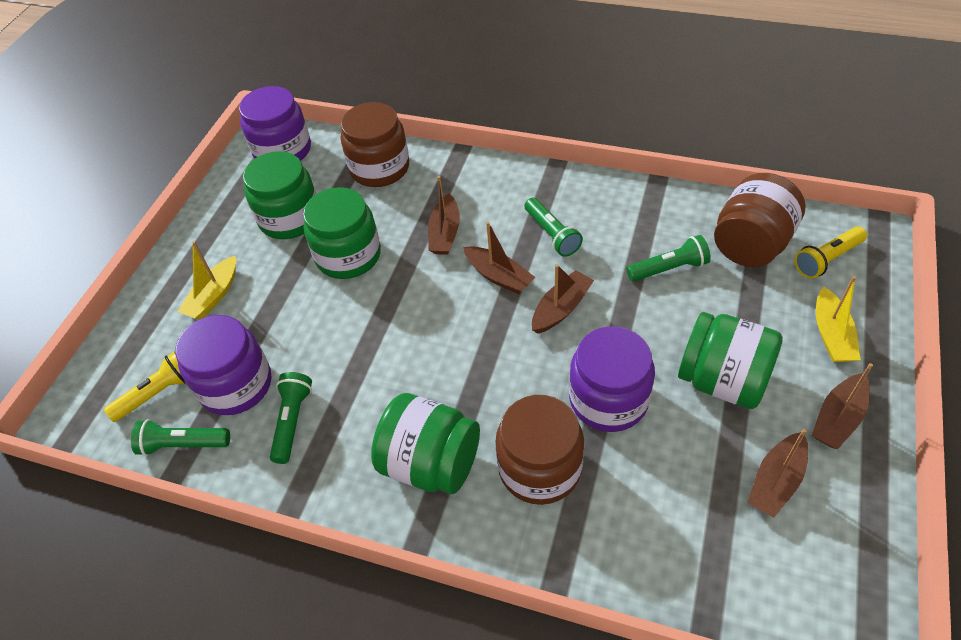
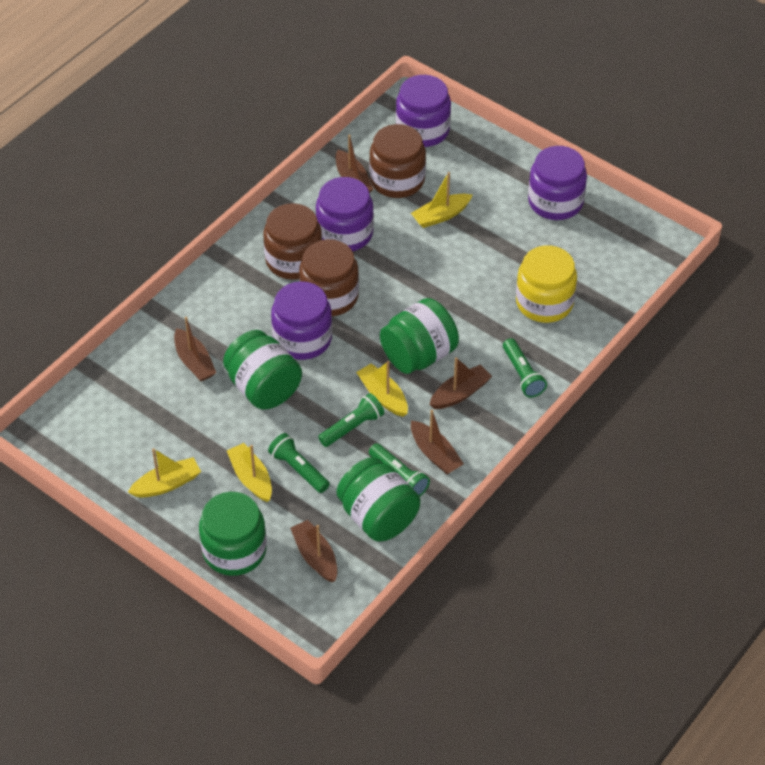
purple jar: 3 -> 4
yellow boat: 2 -> 4
yellow flashlight: 2 -> 0
yellow jar: 0 -> 1

